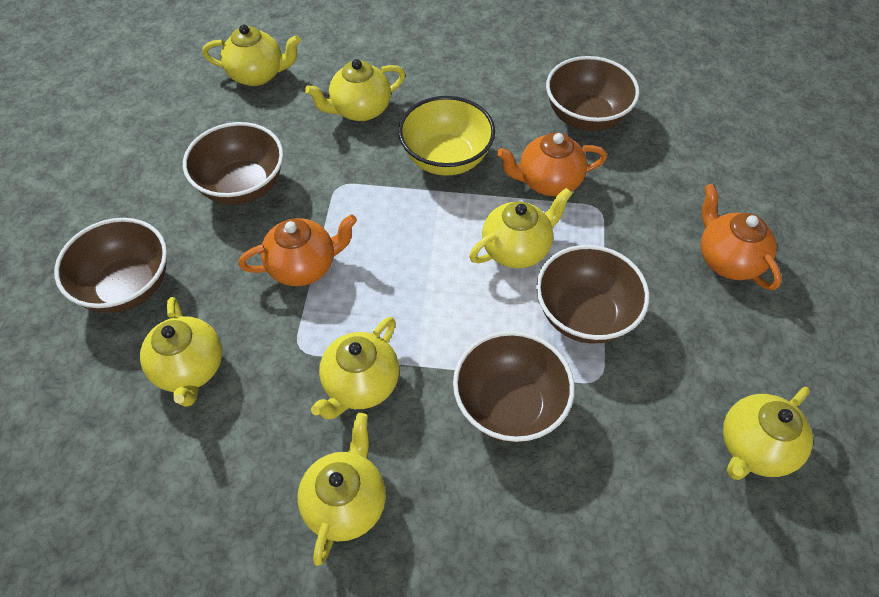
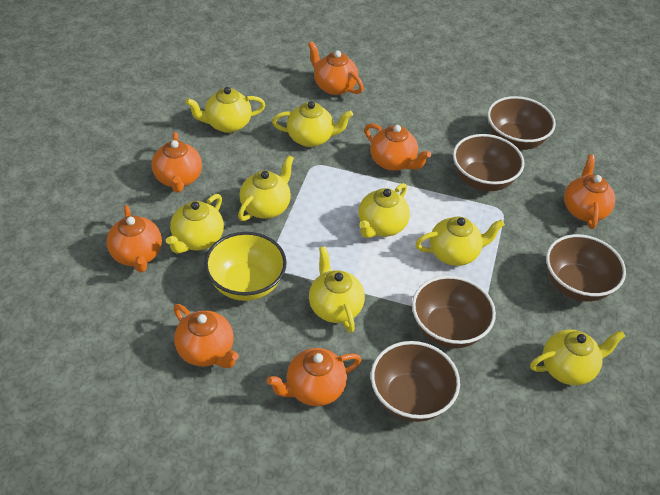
orange teapot: 3 -> 7
yellow teapot: 7 -> 8

